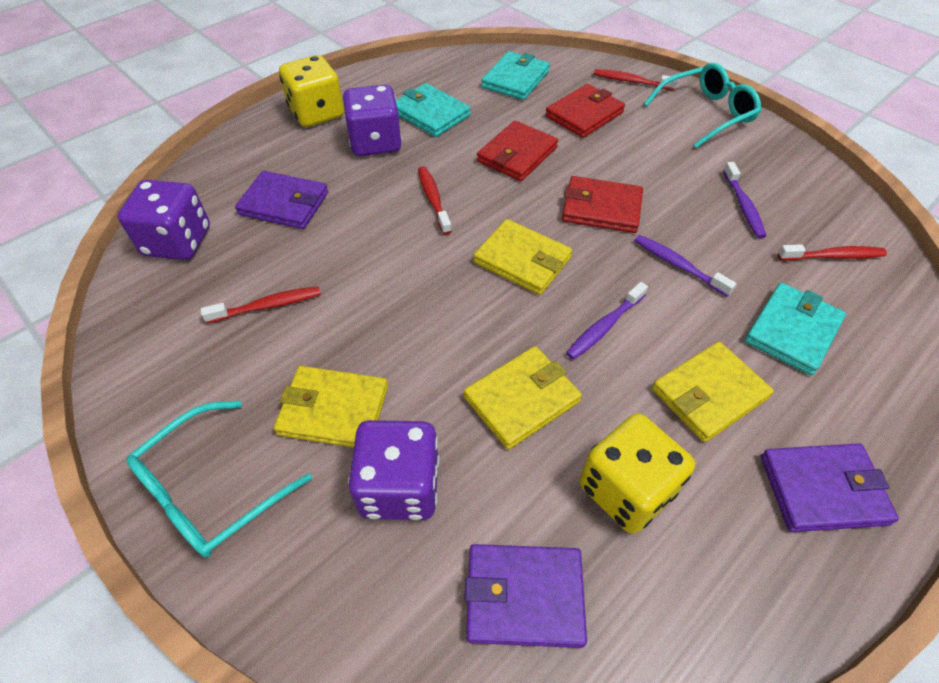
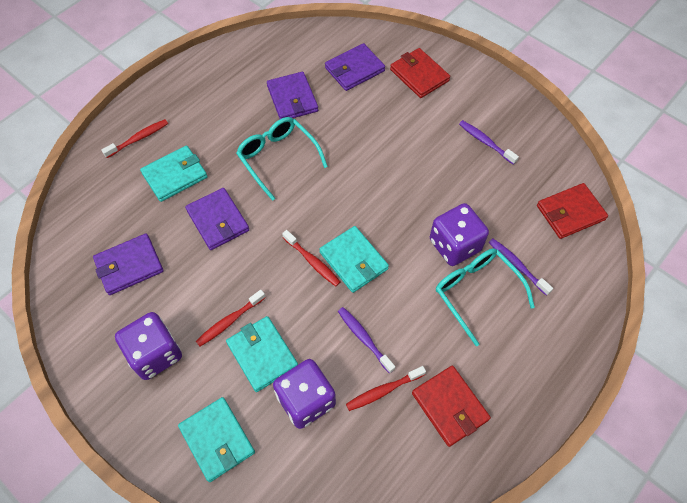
purple wallet: 3 -> 4
turquoise wallet: 3 -> 4
yellow dice: 2 -> 0
yellow wallet: 4 -> 0

